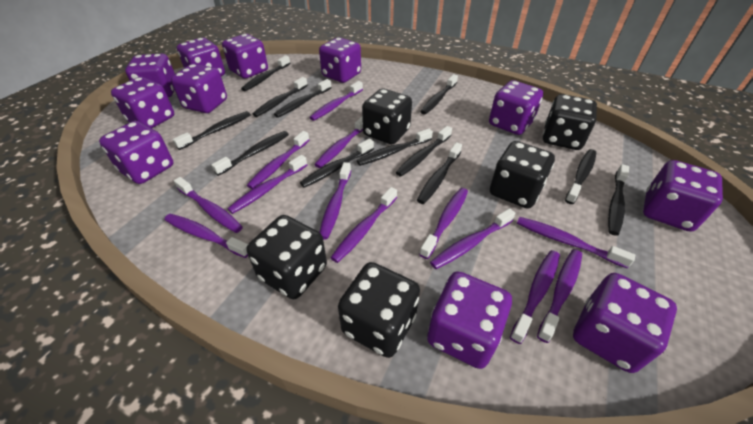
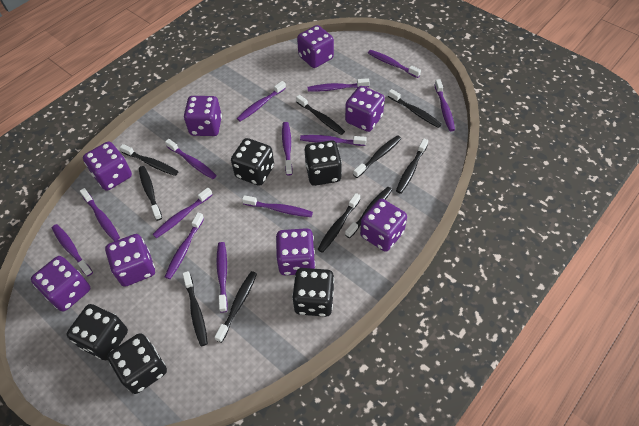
black toothbrush: 12 -> 10
purple dice: 11 -> 8

